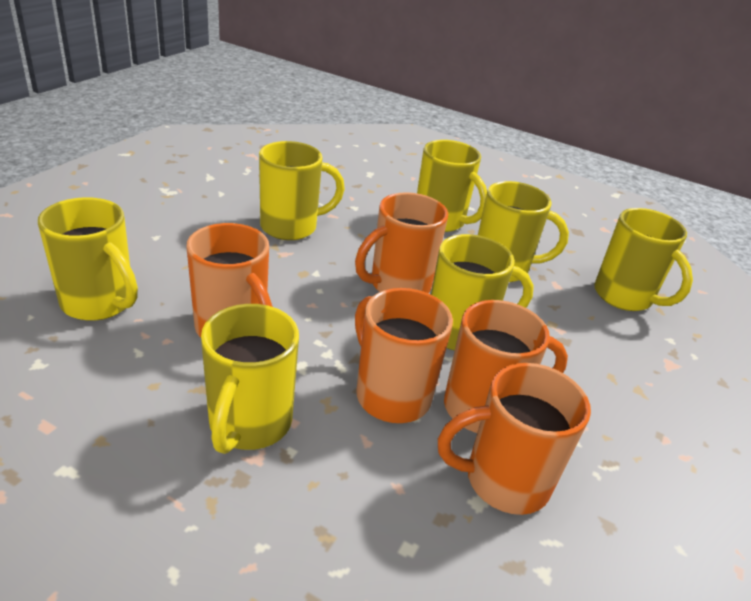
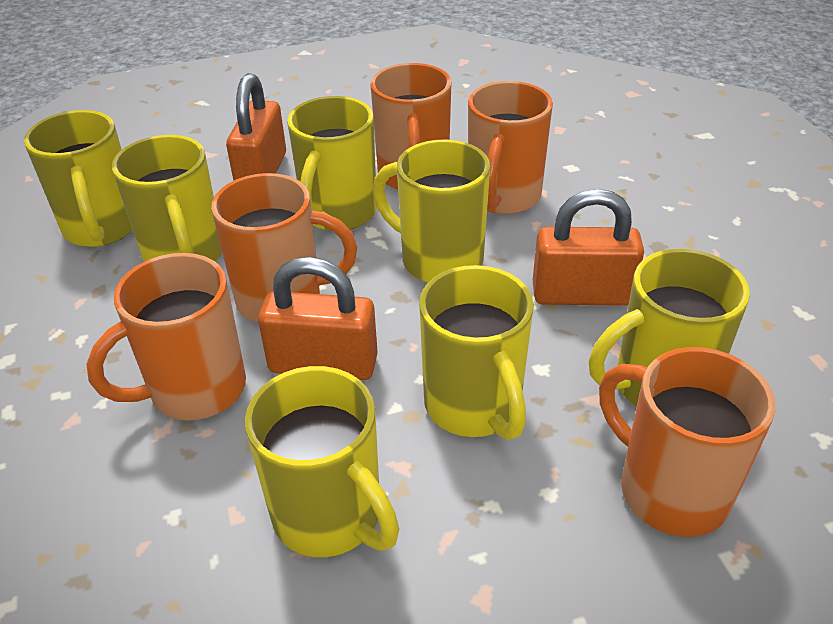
orange padlock: 0 -> 3

